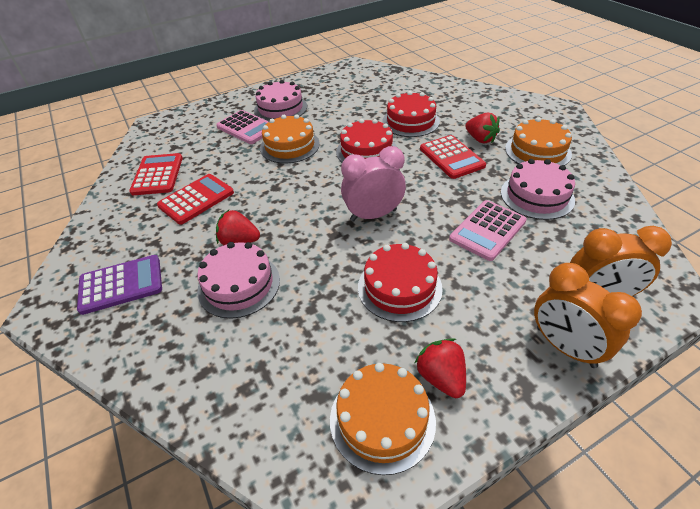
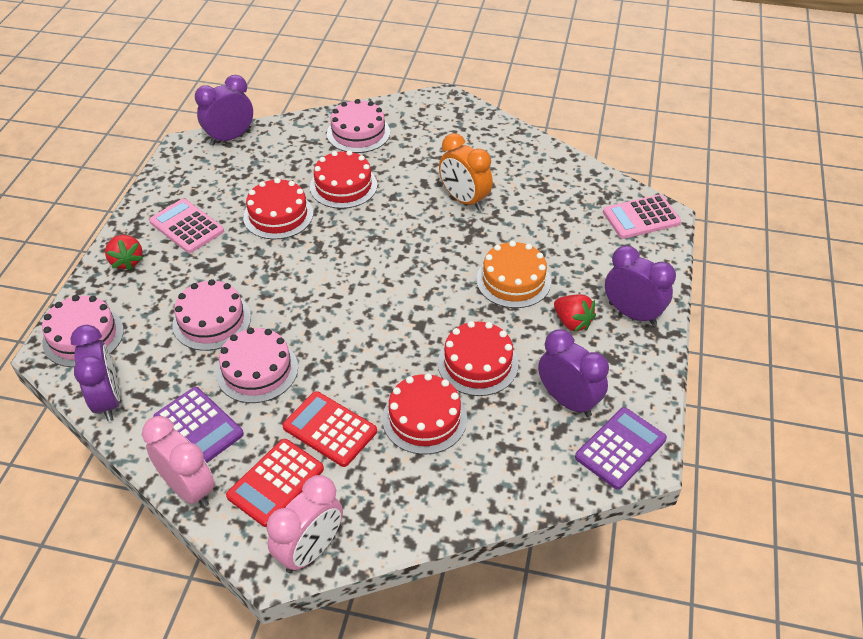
orange cake: 3 -> 1
orange clock: 2 -> 1
pink cake: 3 -> 4
pink clock: 1 -> 2
purple calculator: 1 -> 2
purple clock: 0 -> 4
red cake: 3 -> 4
red calculator: 3 -> 2
red strawberry: 3 -> 2

